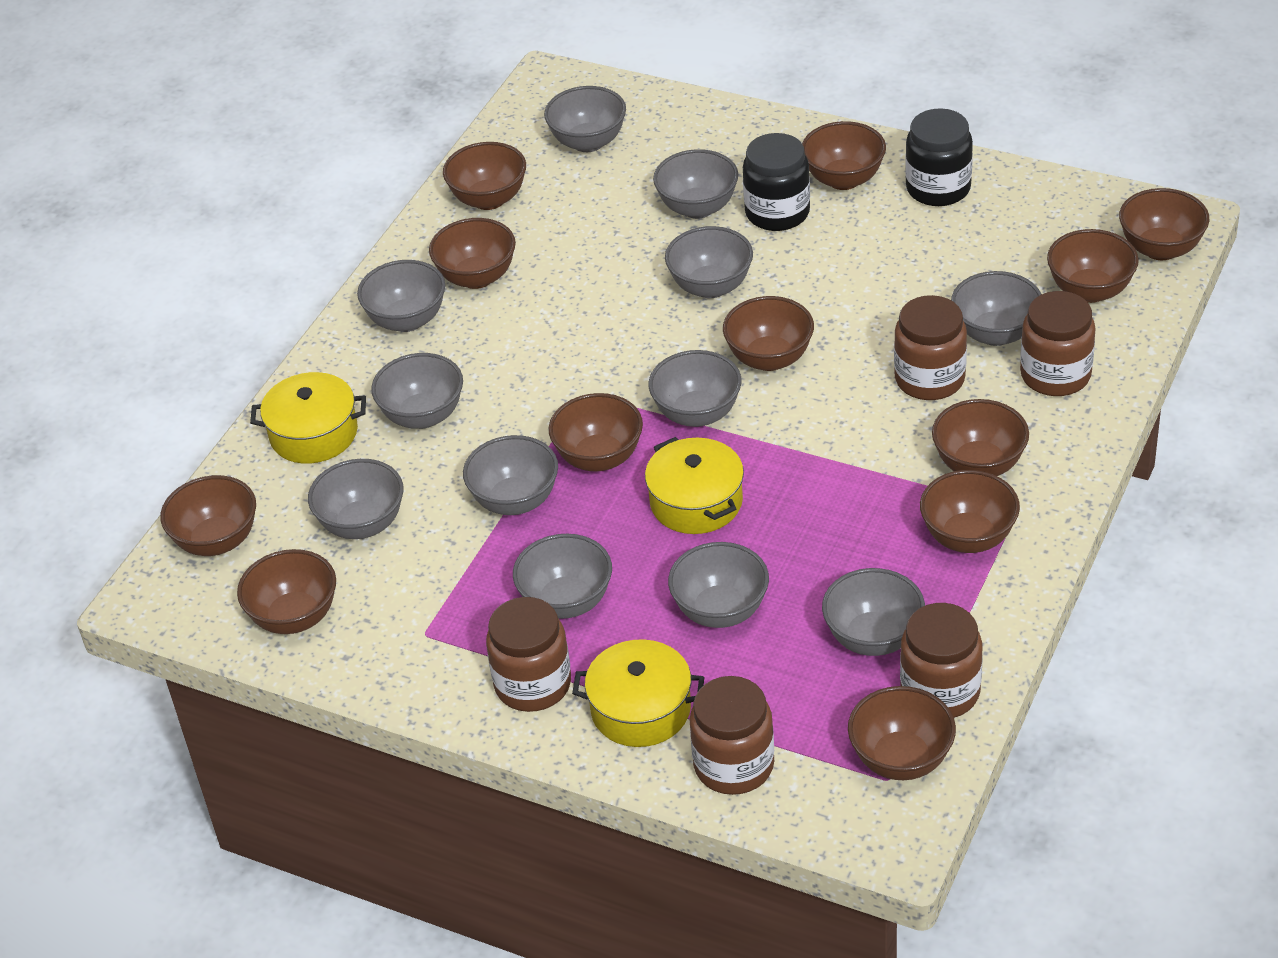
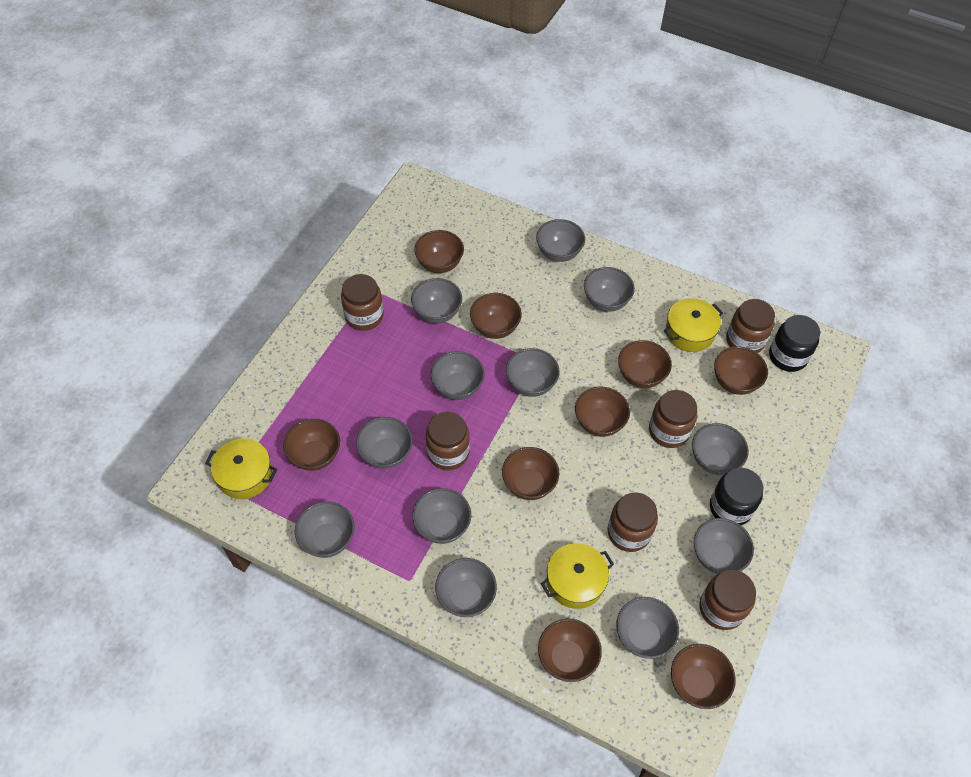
brown bowl: 12 -> 9
brown jar: 5 -> 6

